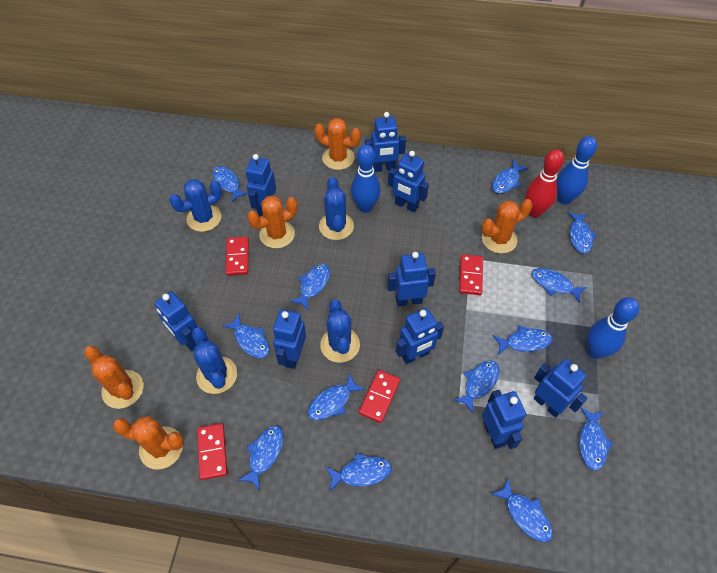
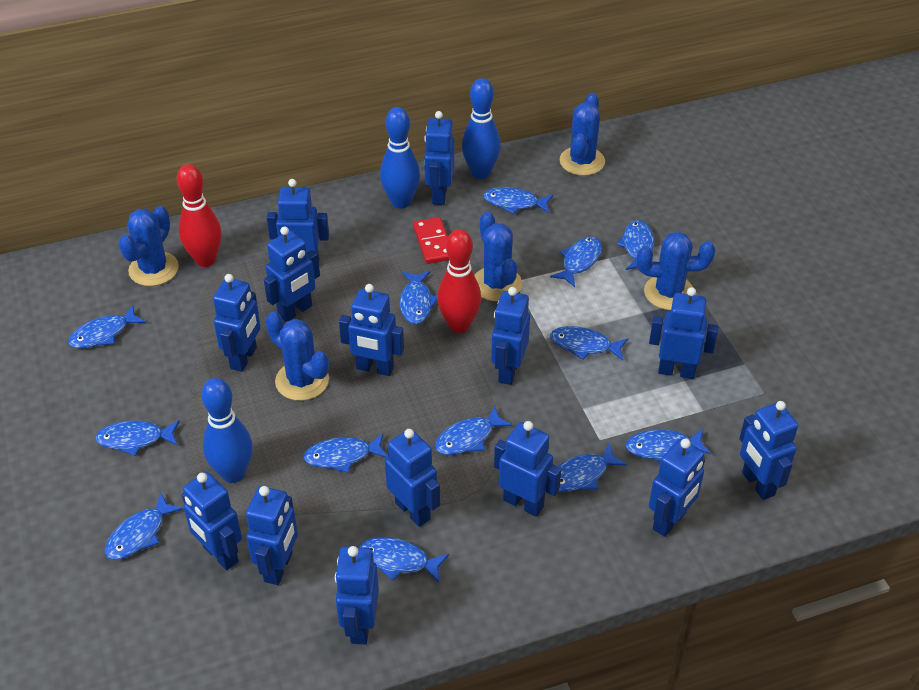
blue cactus: 4 -> 5
blue robot: 9 -> 14
orange cactus: 5 -> 0
red bowling pin: 1 -> 2
red domino: 4 -> 1

